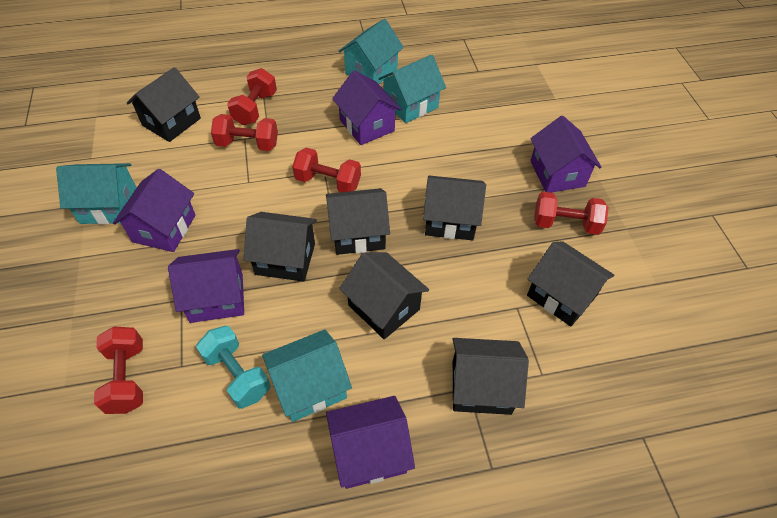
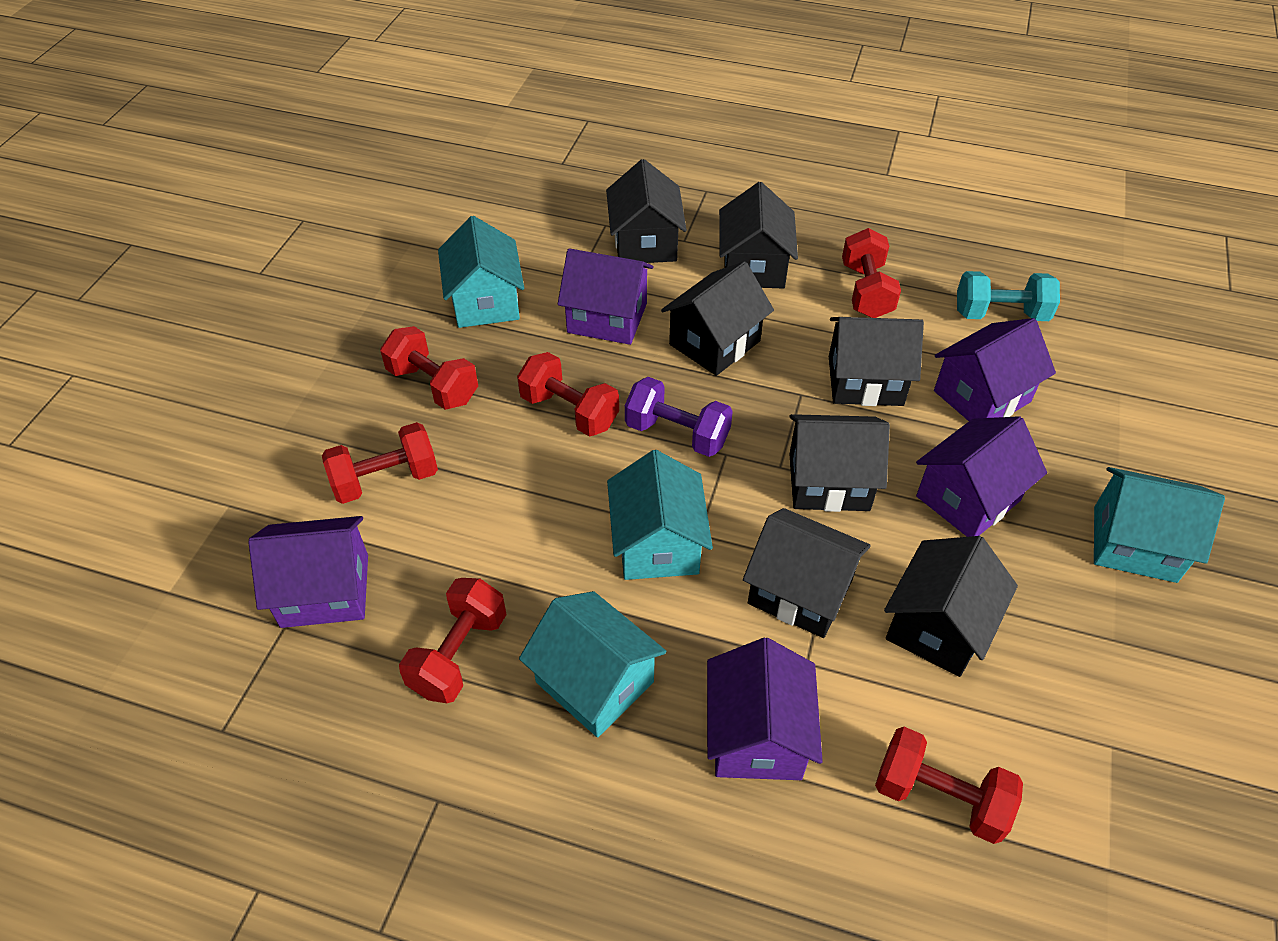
purple dumbbell: 0 -> 1
red dumbbell: 5 -> 6

